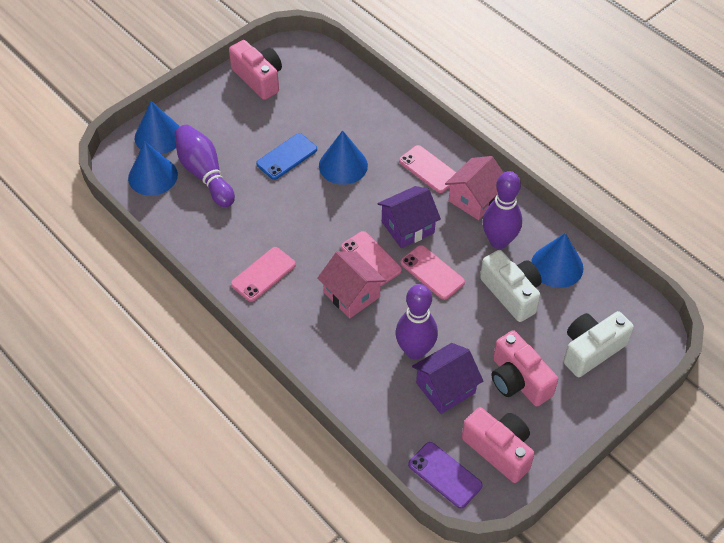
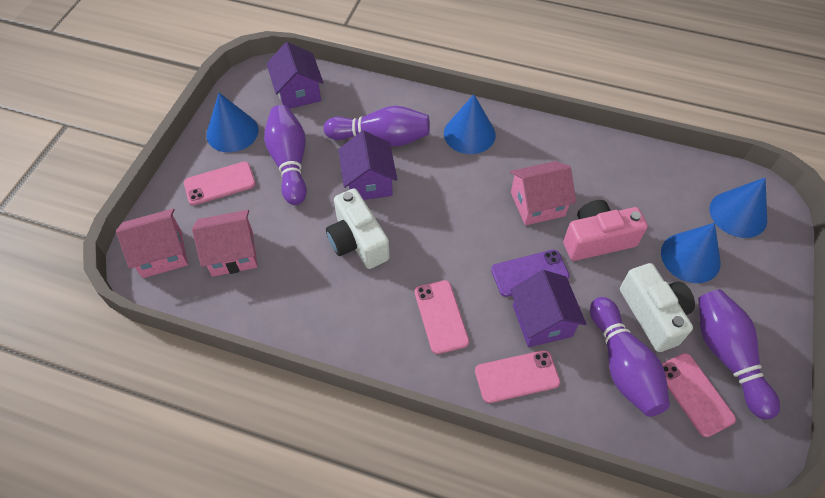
blue phone: 1 -> 0
pink camera: 3 -> 1
pink house: 2 -> 3
purple bowling pin: 3 -> 4
purple house: 2 -> 3

